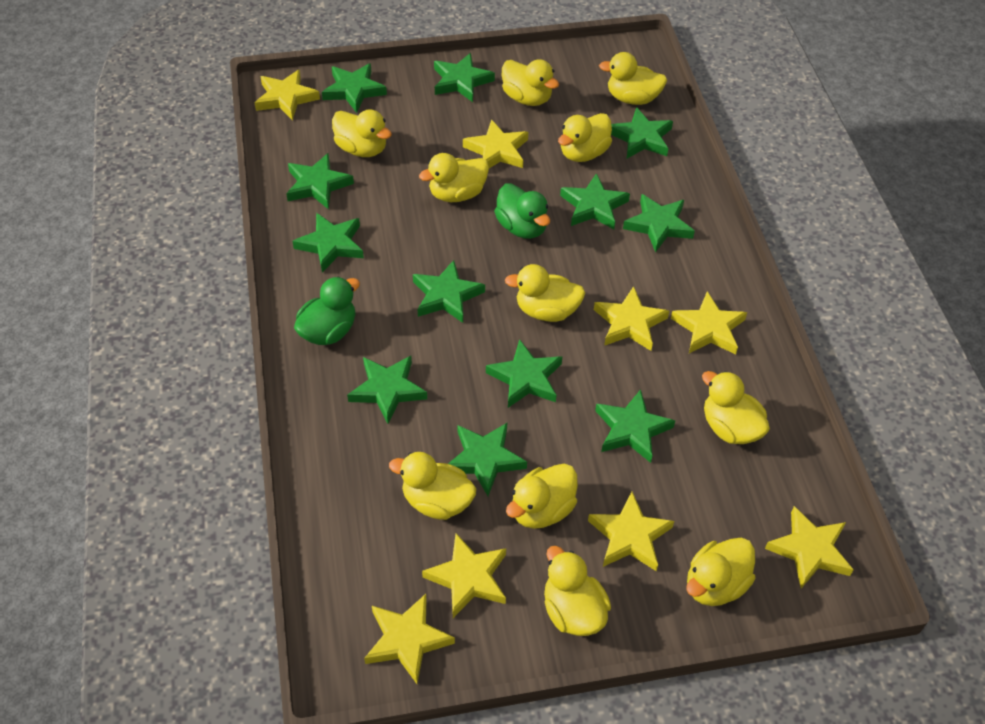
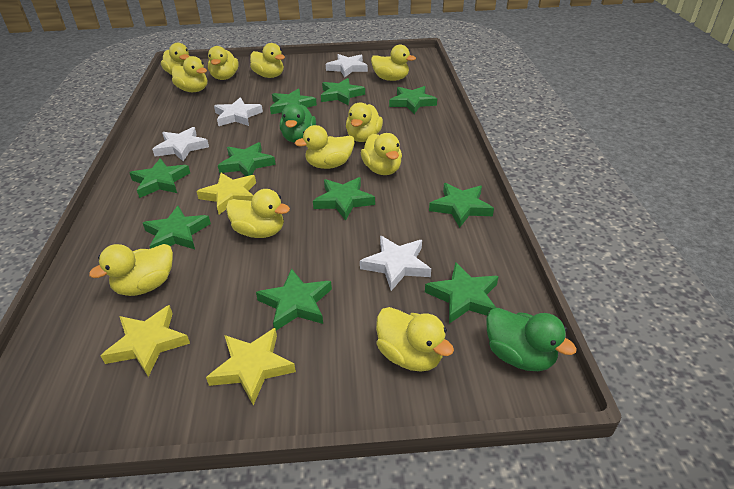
green star: 12 -> 10
white star: 0 -> 4
yellow star: 8 -> 3

